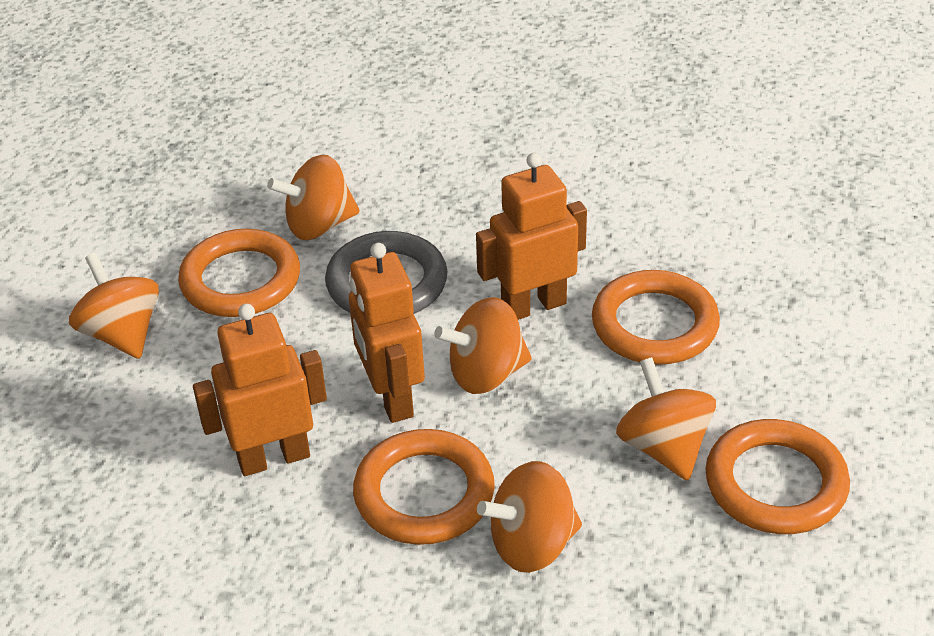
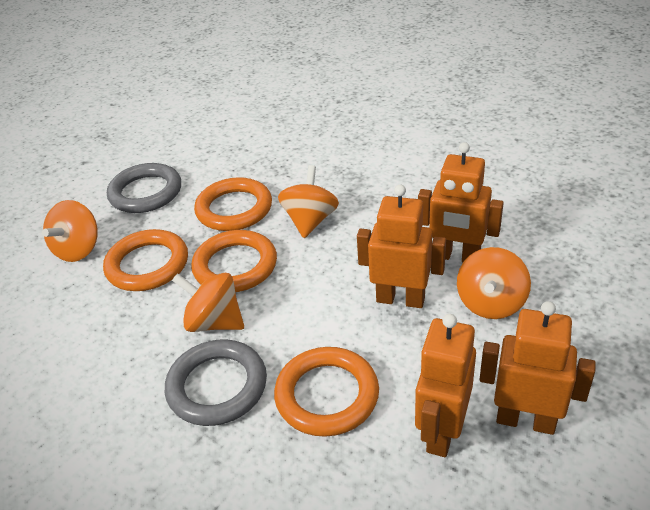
grey ring: 1 -> 2
orange robot: 3 -> 4
orange spinning top: 5 -> 4

